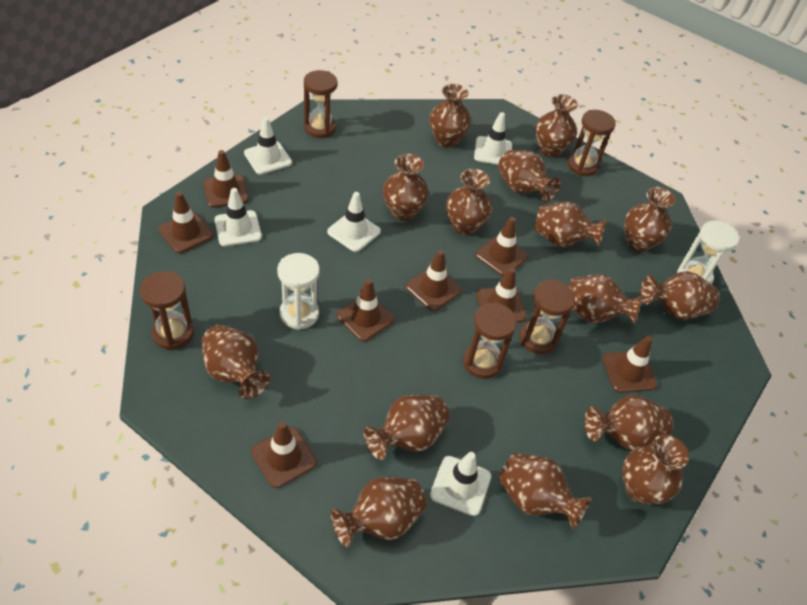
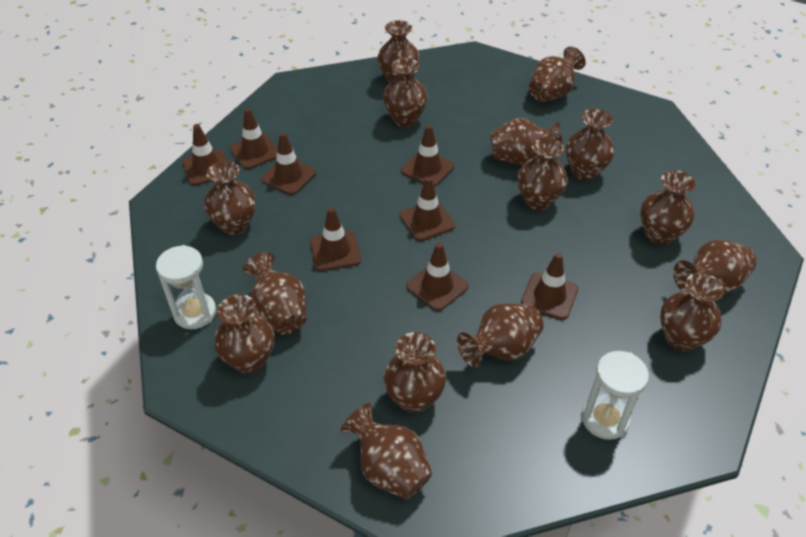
brown hourglass: 5 -> 0
white traffic cone: 5 -> 0

